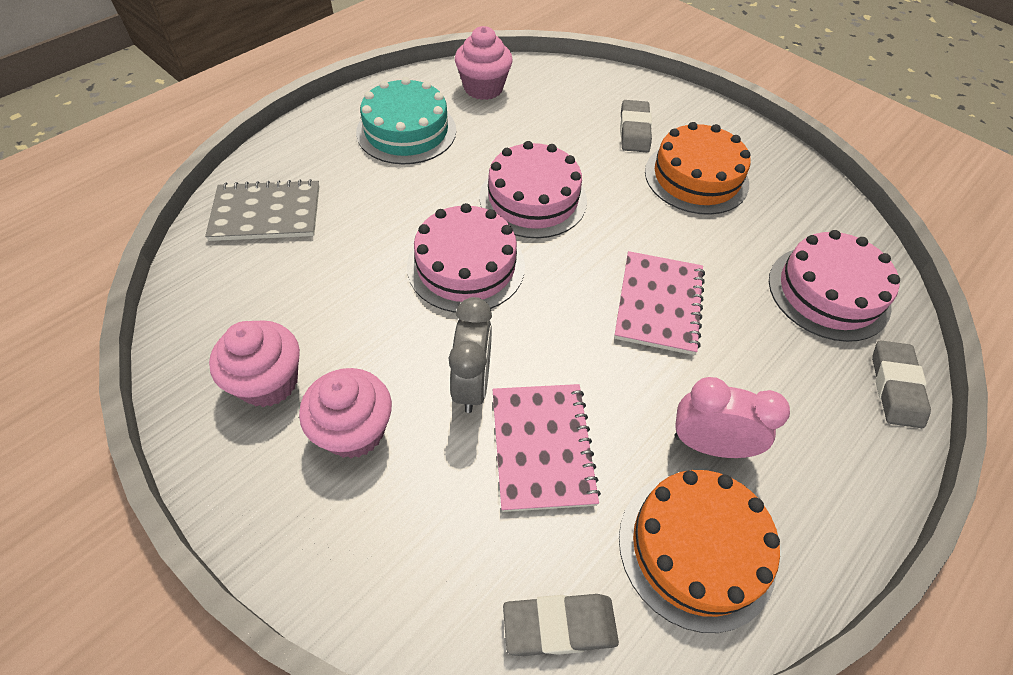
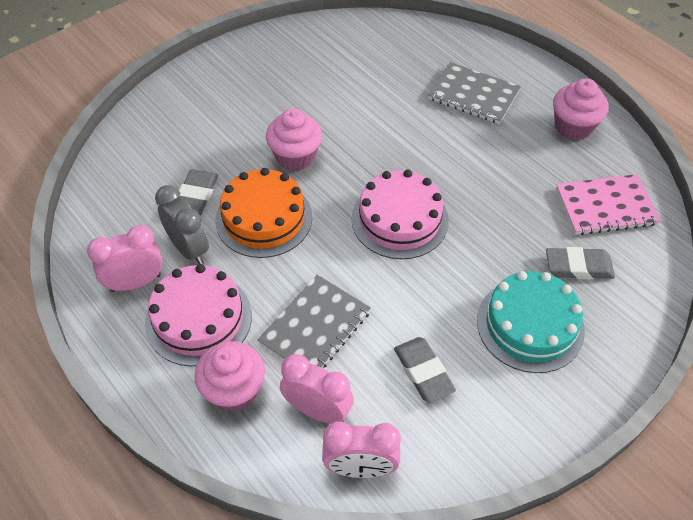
grey notebook: 1 -> 2
orange cake: 2 -> 1
pink cake: 3 -> 2
pink clock: 1 -> 3
pink notebook: 2 -> 1

